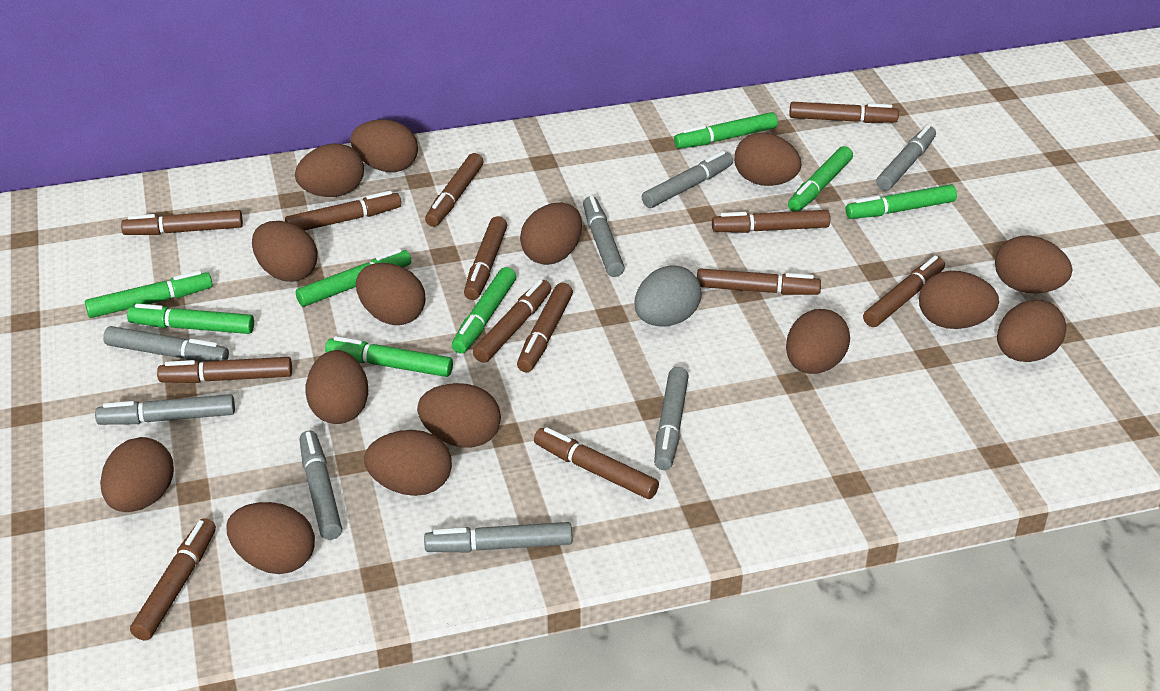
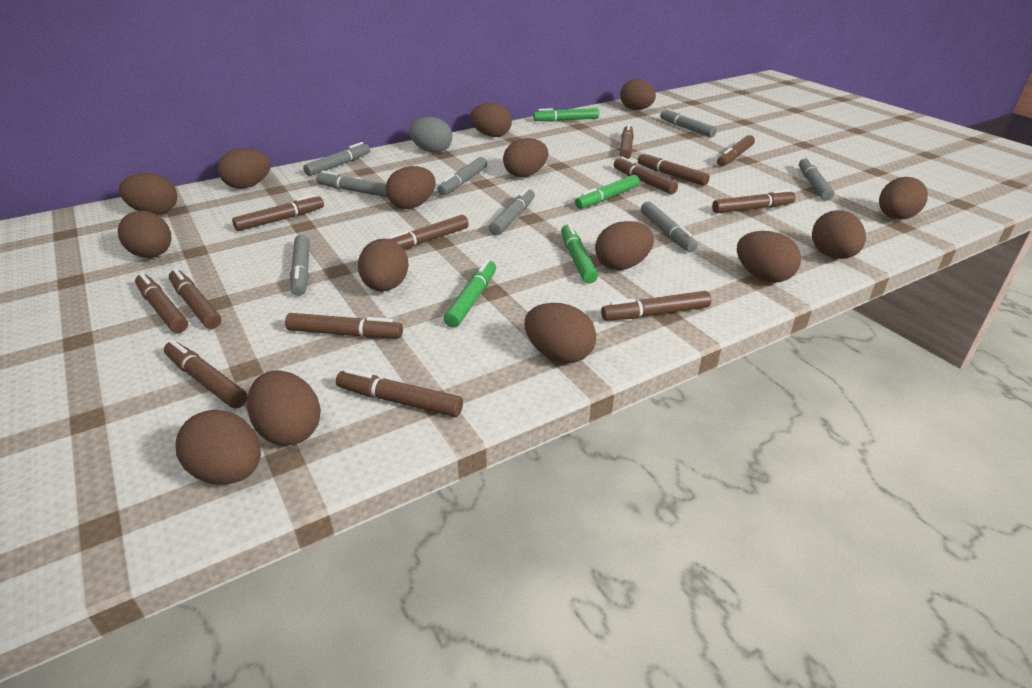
green marker: 8 -> 4

